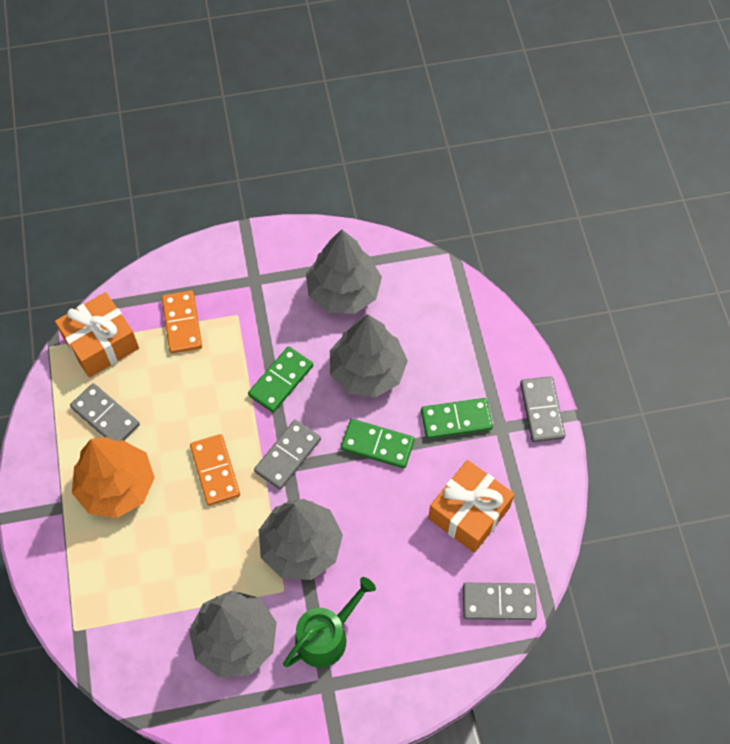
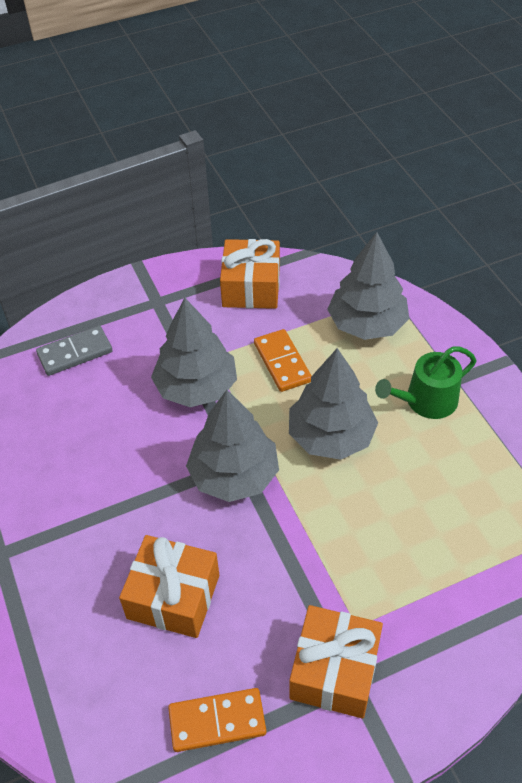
green domino: 3 -> 0
grey domino: 4 -> 1
orange gift: 2 -> 3
orange tree: 1 -> 0

